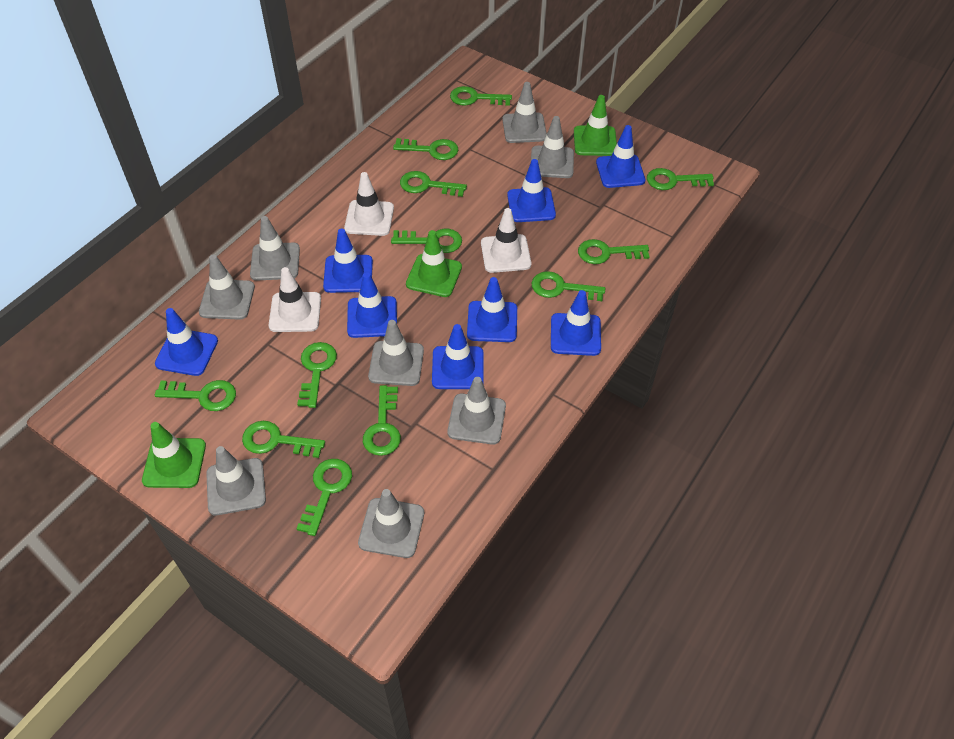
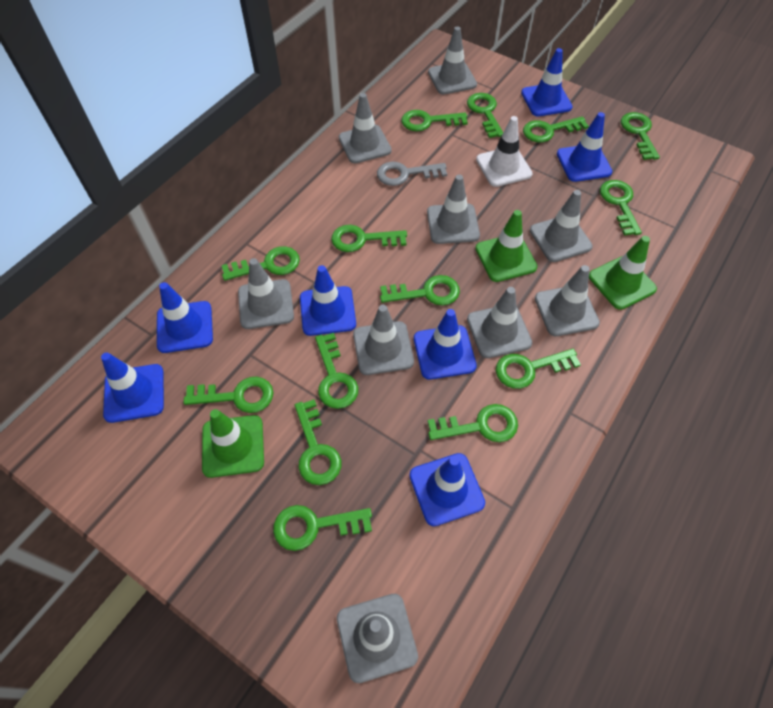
blue traffic cone: 8 -> 7
green key: 12 -> 14
grey key: 0 -> 1
grey traffic cone: 8 -> 9
white traffic cone: 3 -> 1

